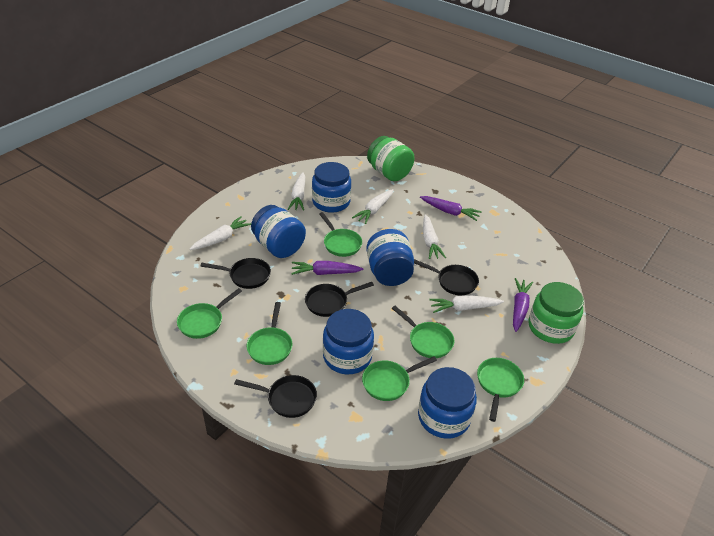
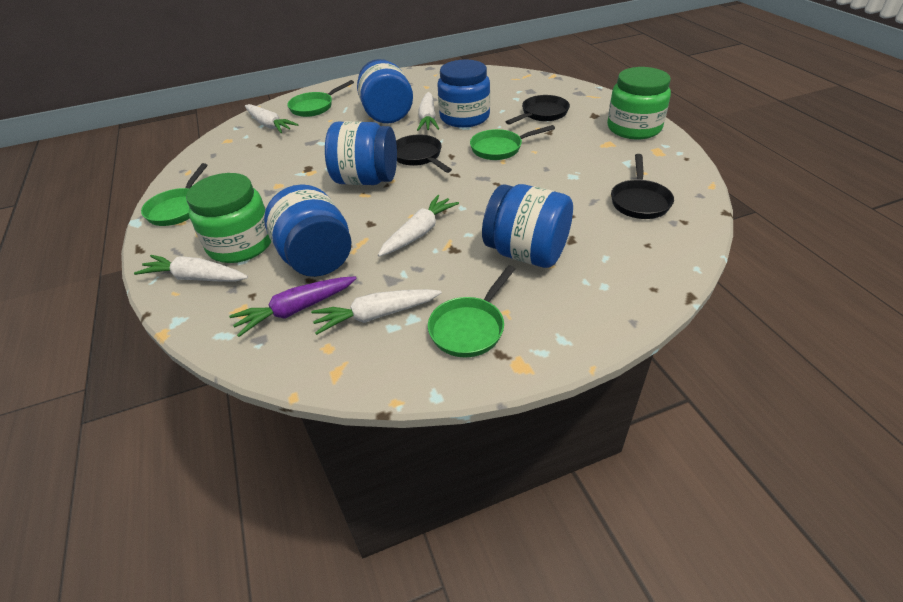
black pan: 4 -> 3
green pan: 6 -> 4
purple carrot: 3 -> 1

